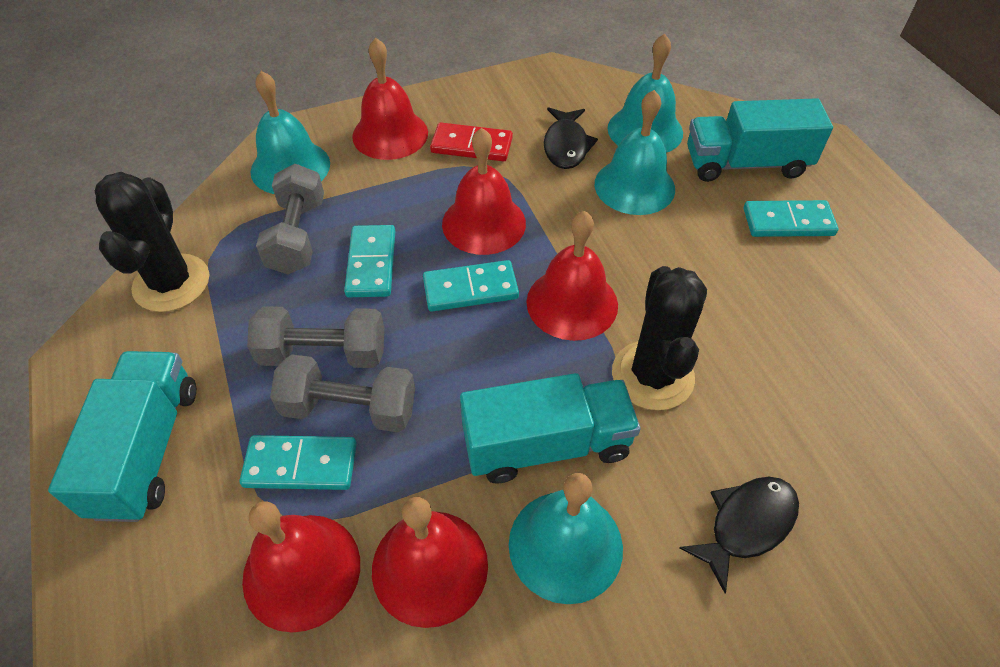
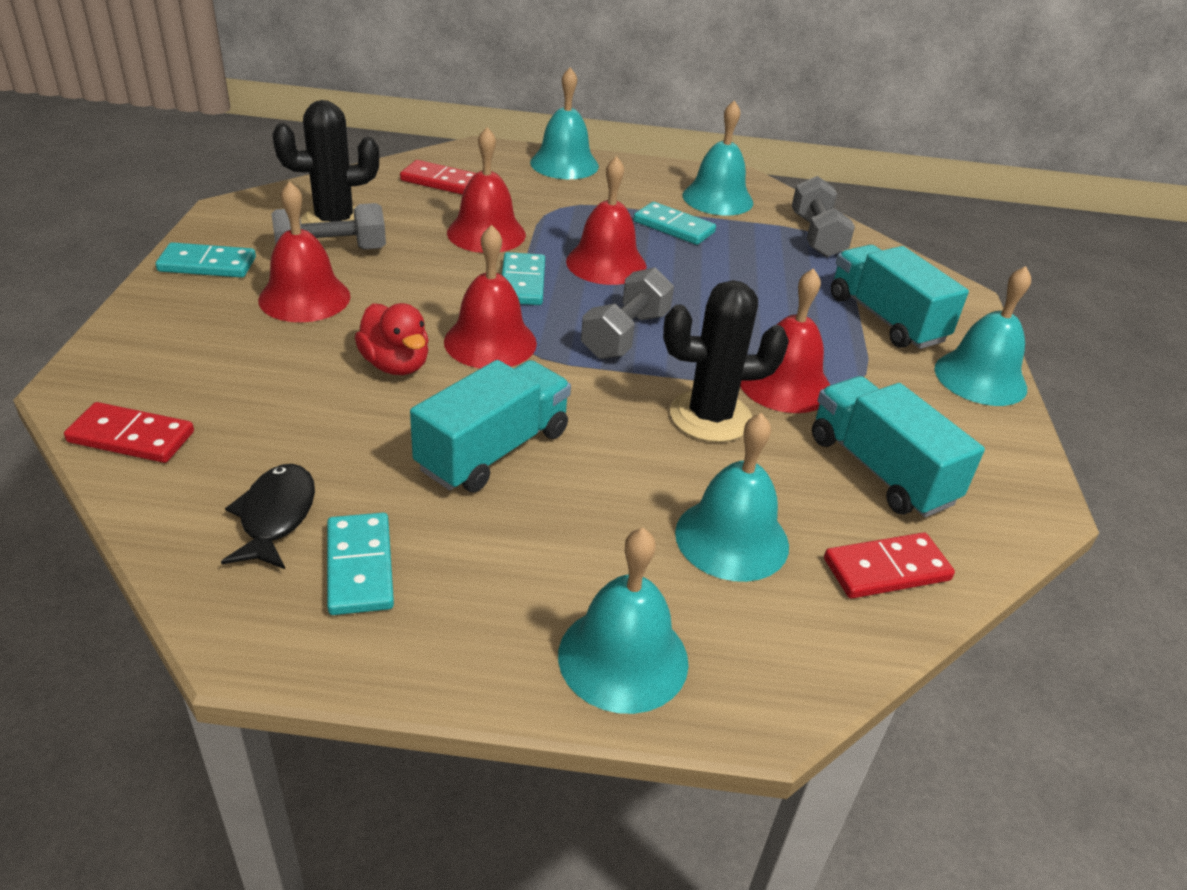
black fish: 2 -> 1
red domino: 1 -> 3
red duck: 0 -> 1
turquoise bell: 4 -> 5

